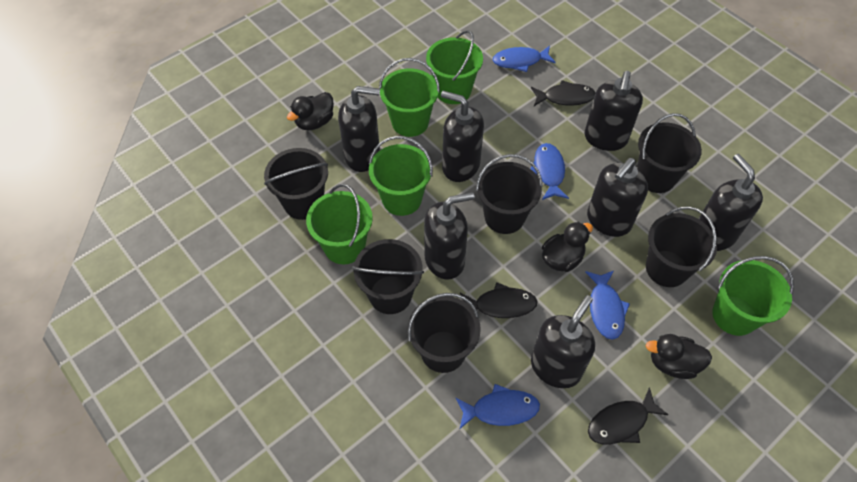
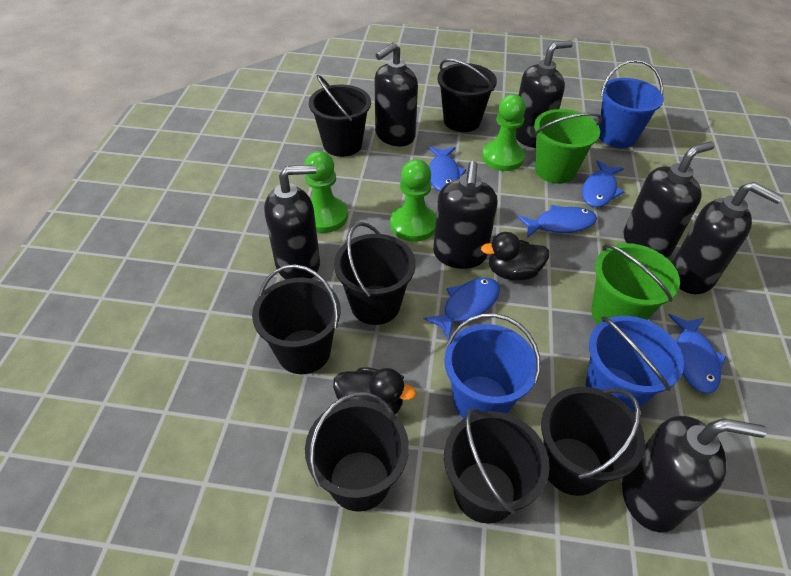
black bucket: 6 -> 7
black duck: 3 -> 2
black fish: 3 -> 0
blue bucket: 0 -> 3
blue fish: 4 -> 5
green bucket: 5 -> 2
green pawn: 0 -> 3

